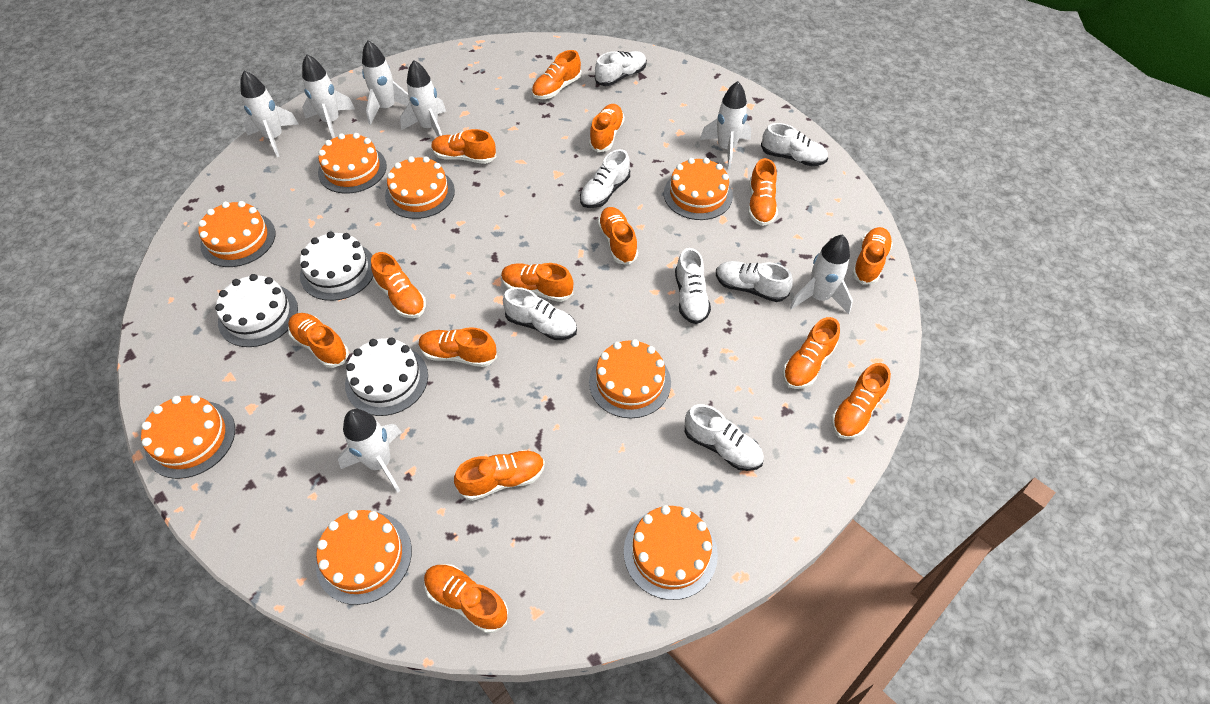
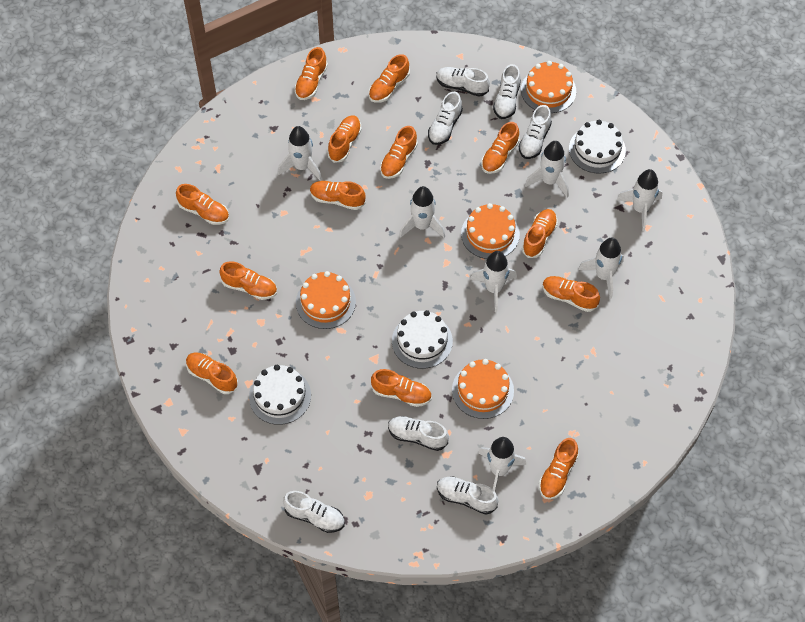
orange cake: 8 -> 4
orange shoe: 14 -> 13

